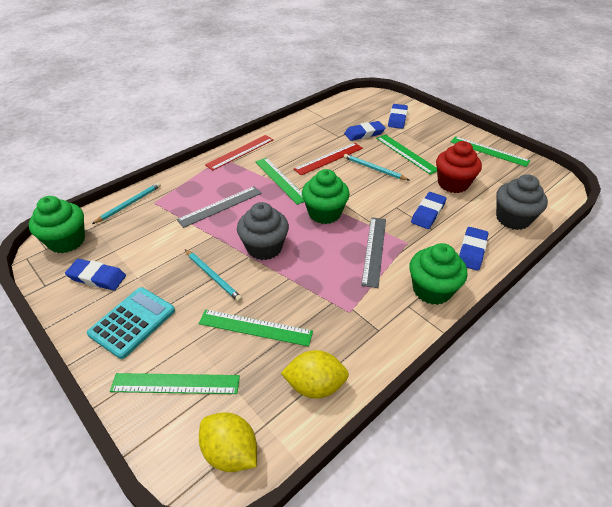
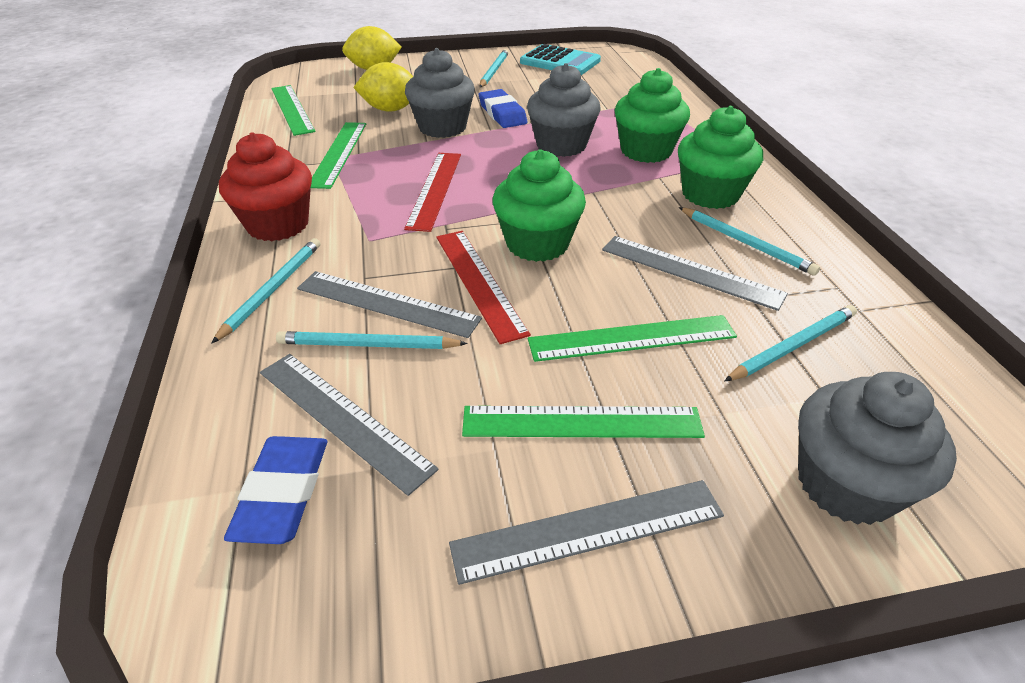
blue eraser: 5 -> 2
green ruler: 5 -> 4
grey cupcake: 2 -> 3
grey ruler: 2 -> 4
turquoise pencil: 3 -> 5

